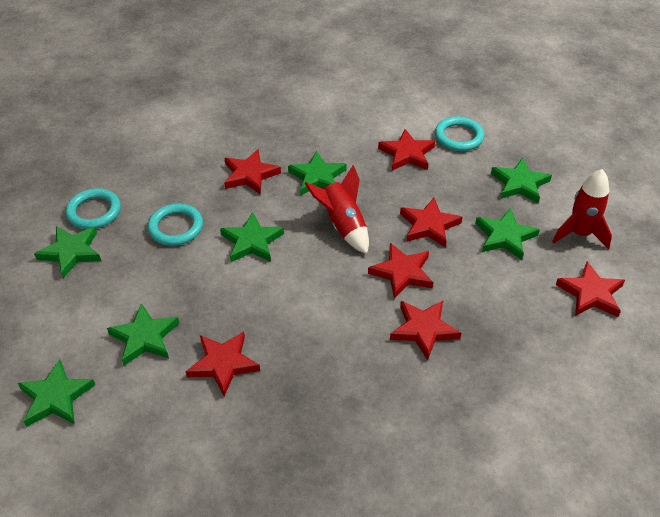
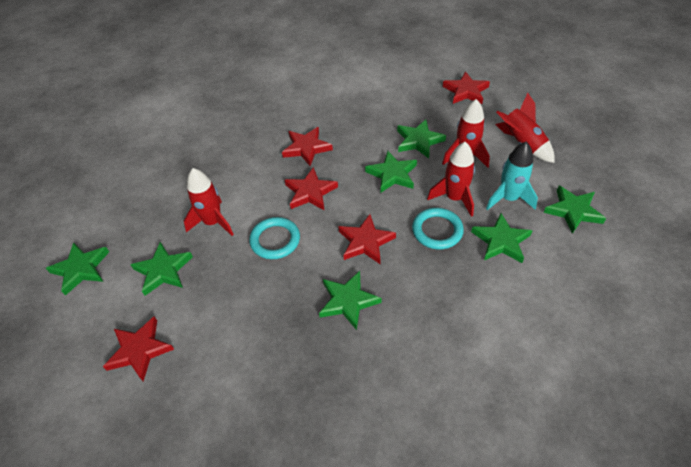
red rocket: 2 -> 4
red star: 7 -> 5
turquoise ring: 3 -> 2
turquoise rocket: 0 -> 1

